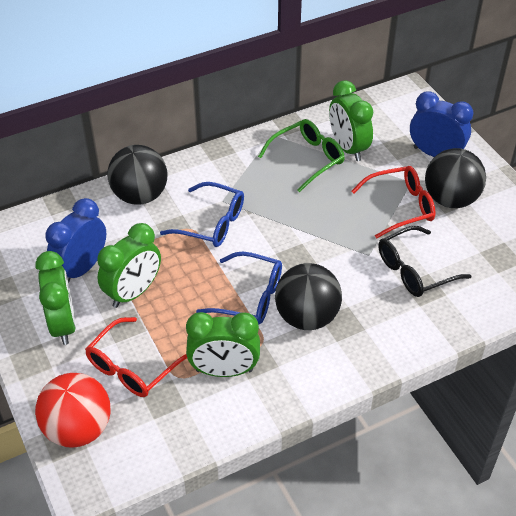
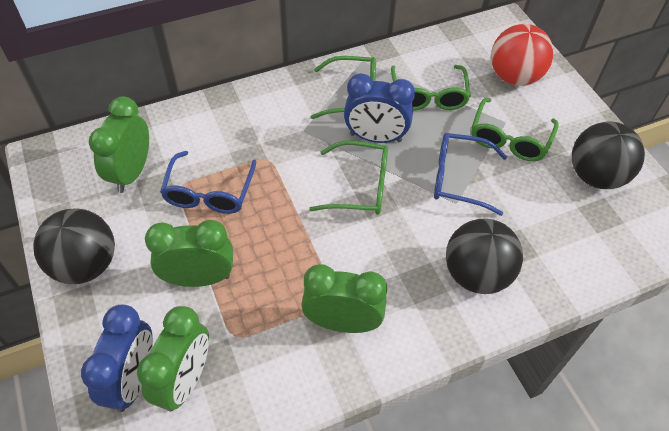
black glasses: 1 -> 0
green glasses: 1 -> 4
red glasses: 2 -> 0

